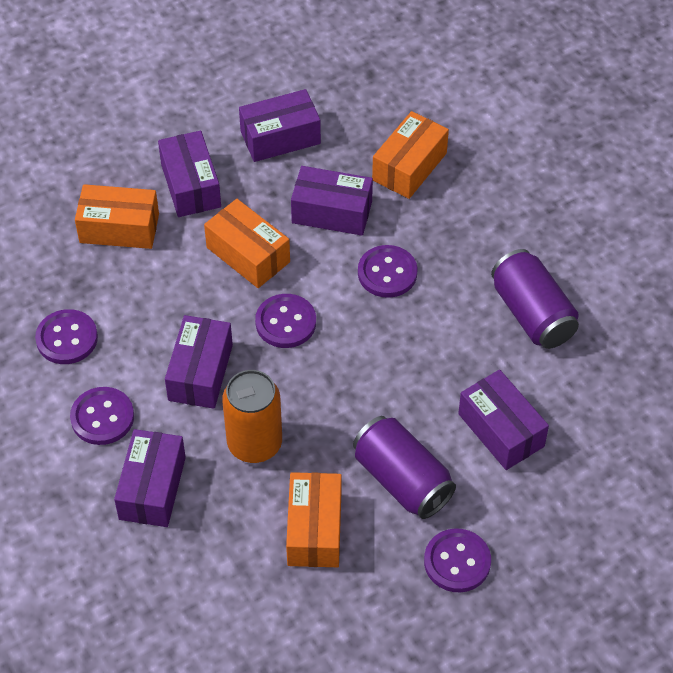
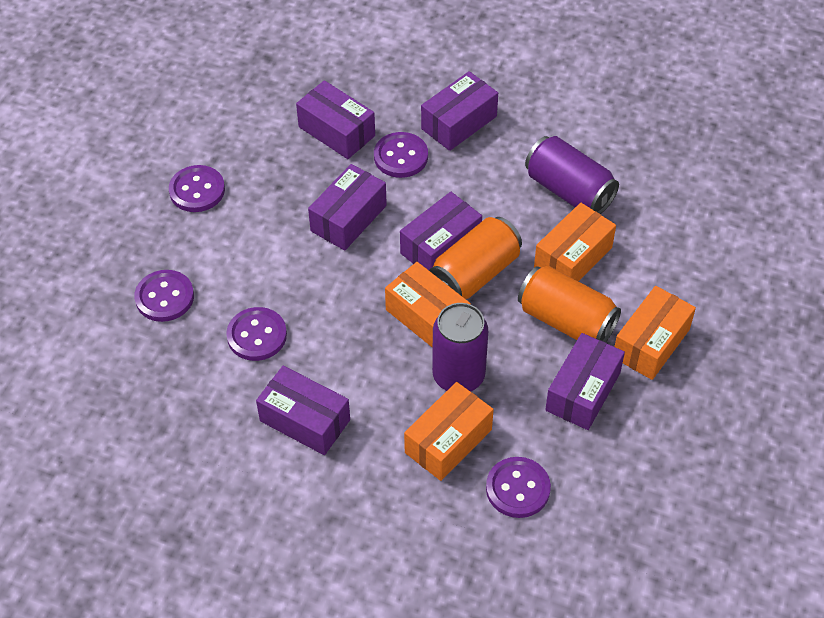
orange can: 1 -> 2

